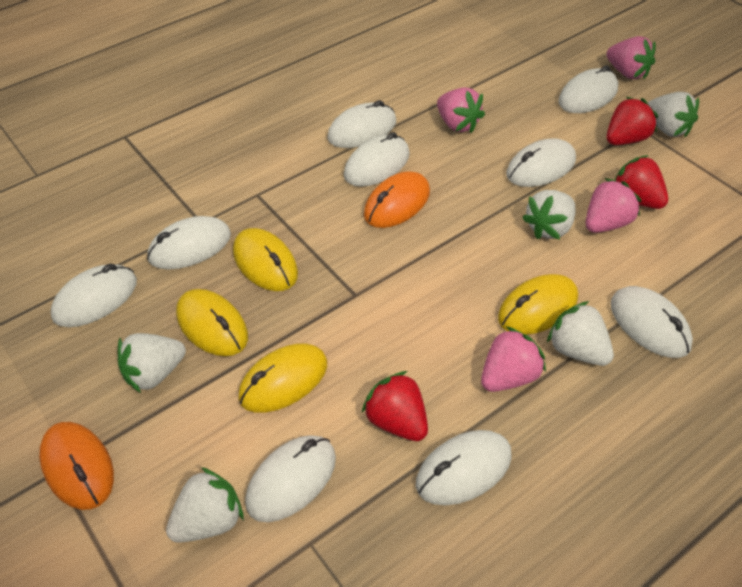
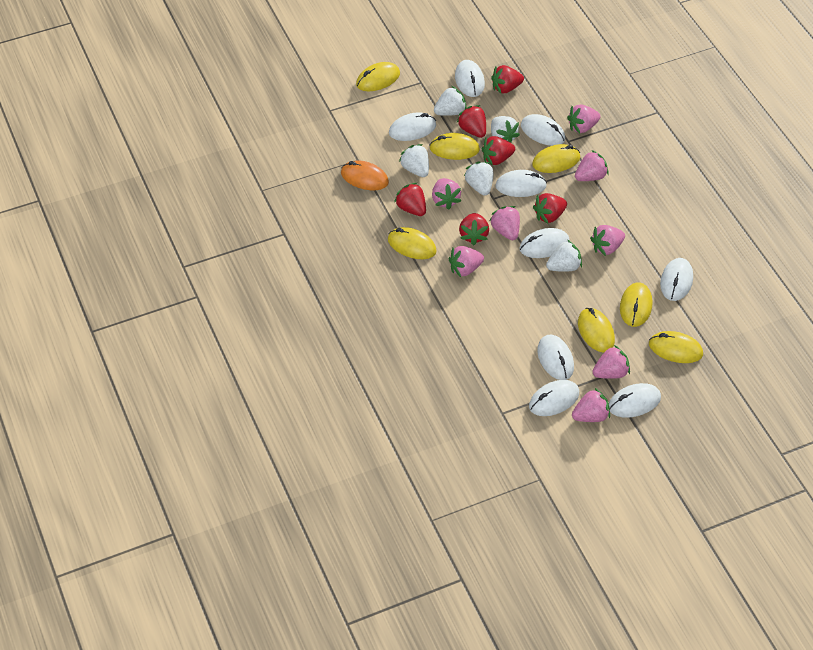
orange mouse: 2 -> 1
pink strawberry: 4 -> 8
red strawberry: 3 -> 6
yellow mouse: 4 -> 7

